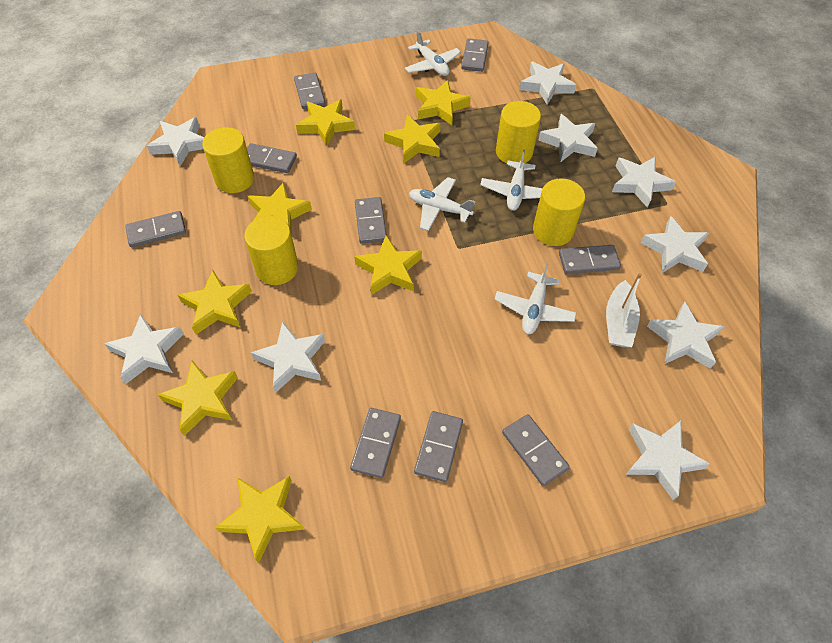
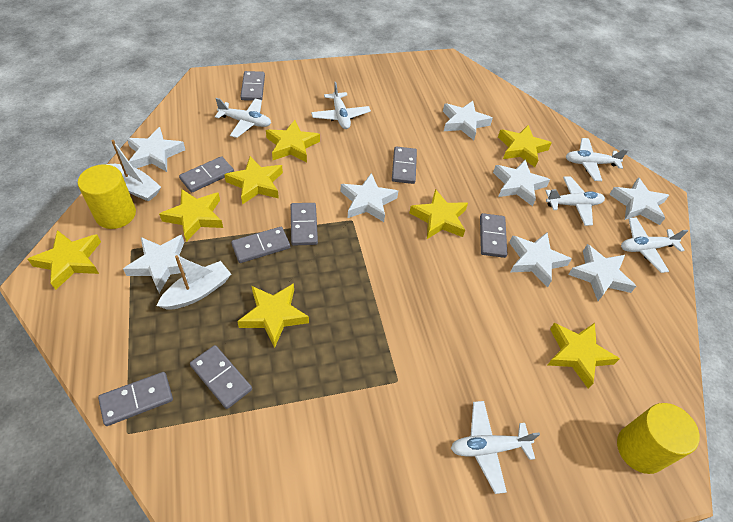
grey domino: 9 -> 8
white boat: 1 -> 2
white plane: 4 -> 6
white star: 9 -> 8
yellow cylinder: 4 -> 2

